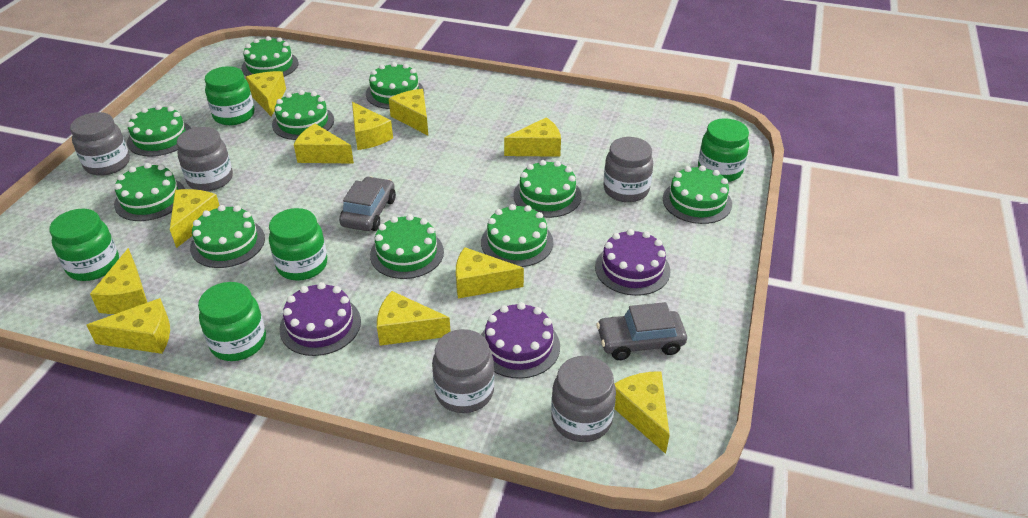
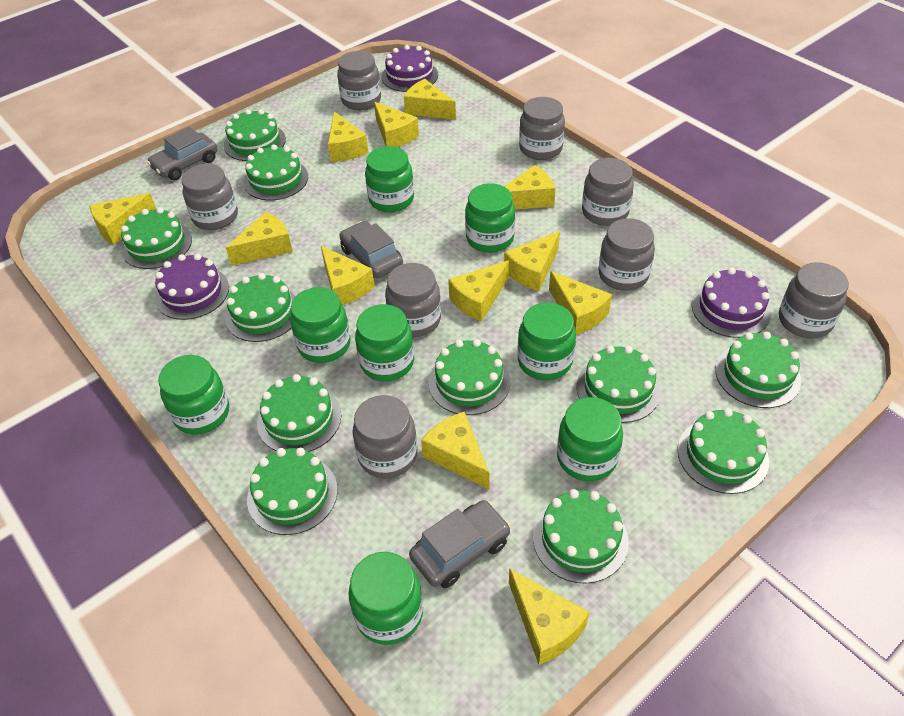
green cake: 10 -> 11
green jar: 5 -> 8
grey car: 2 -> 3
grey jar: 5 -> 8
yellow cheese: 11 -> 12

